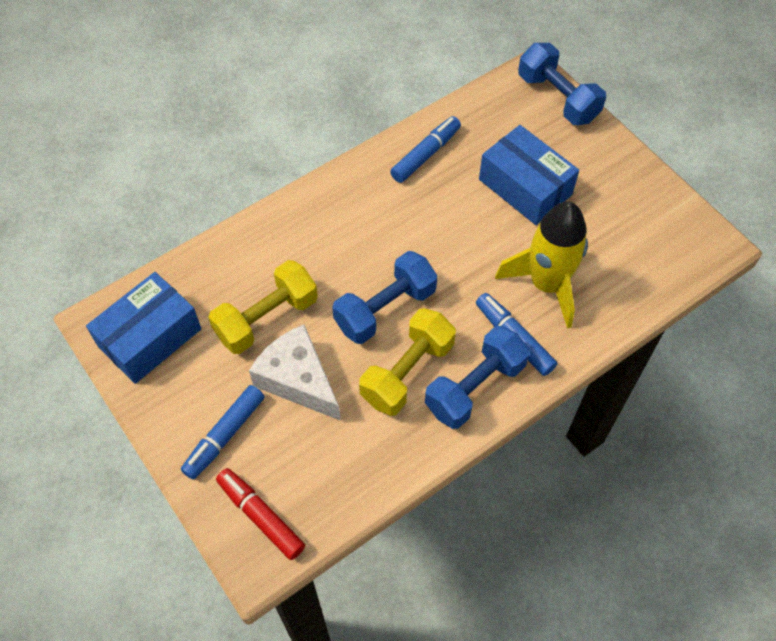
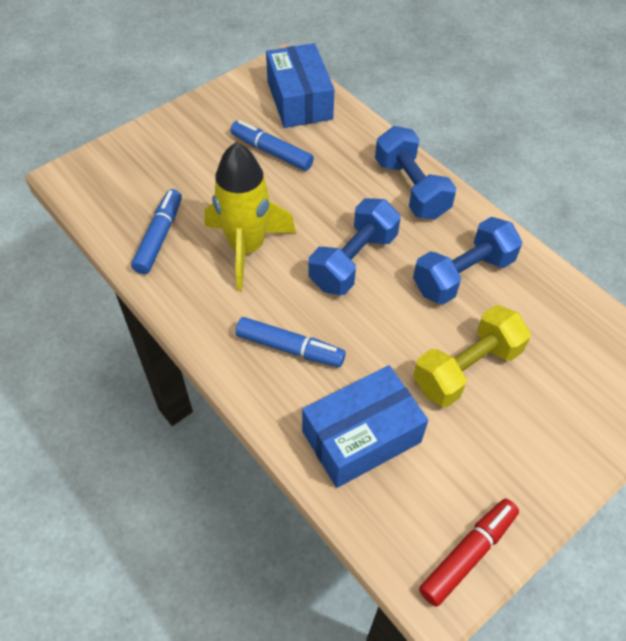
white cheese: 1 -> 0
yellow dumbbell: 2 -> 1

